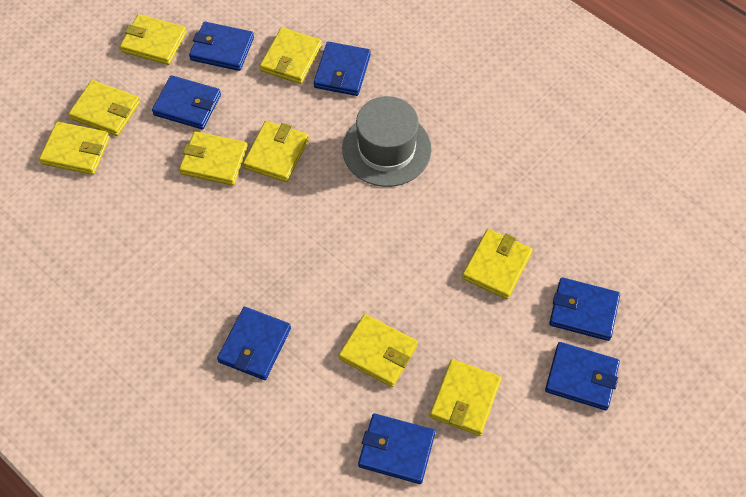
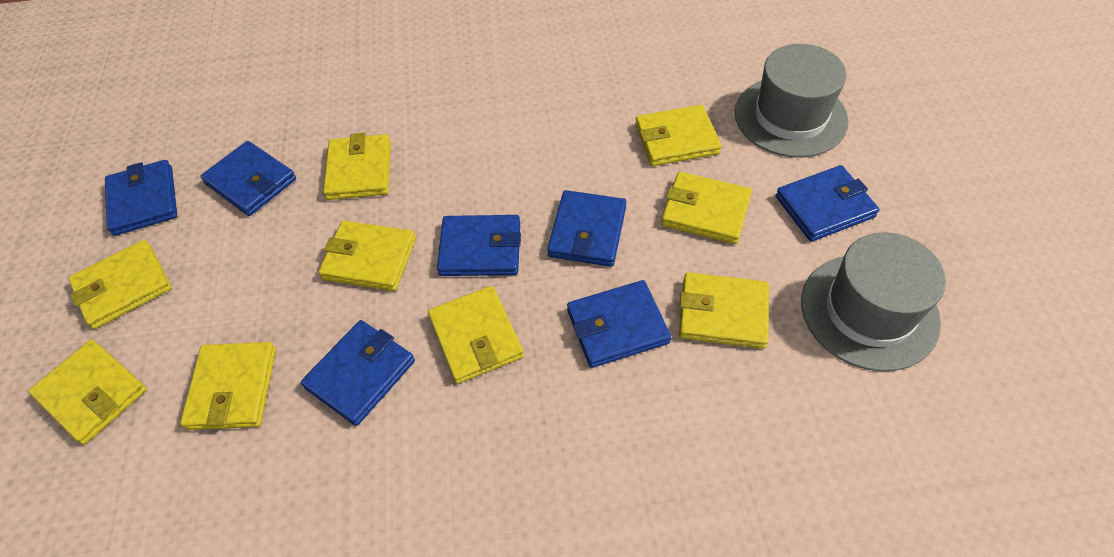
grey hat: 1 -> 2

